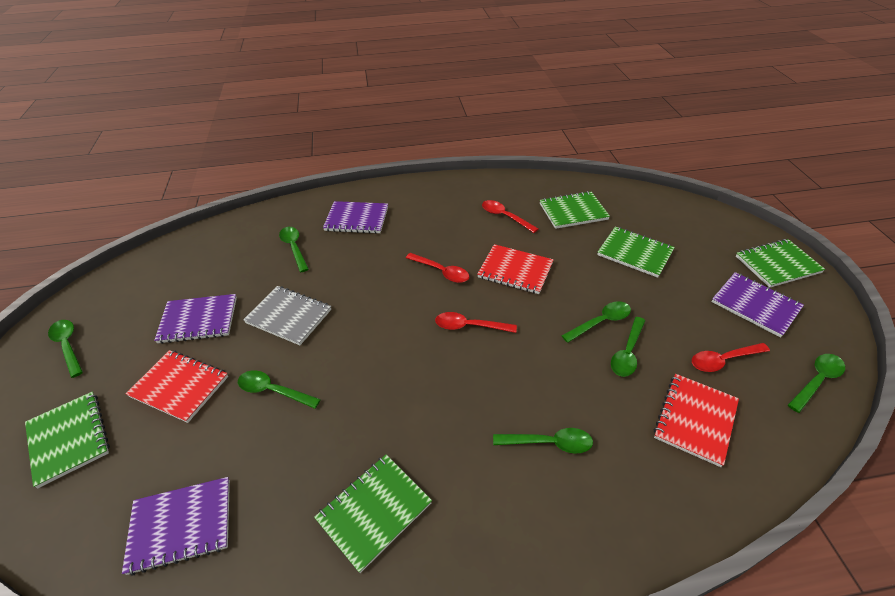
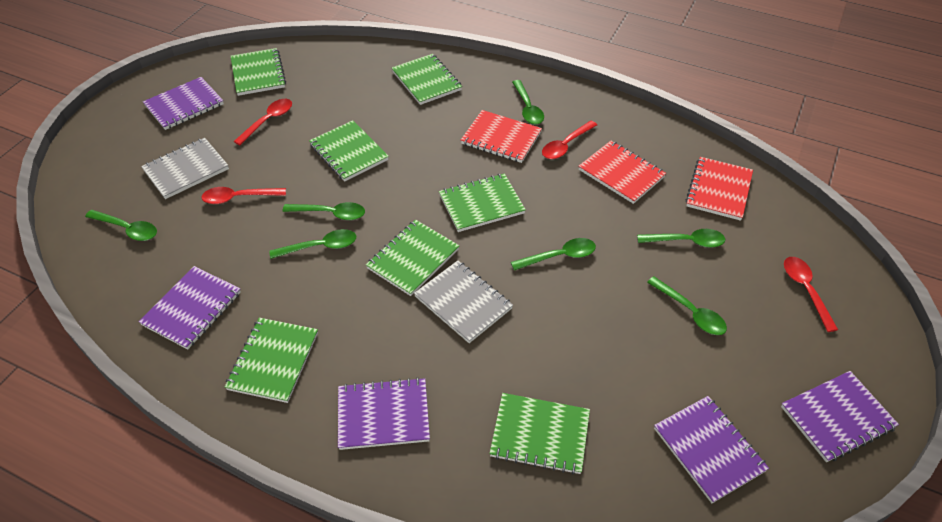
green notebook: 5 -> 7
grey notebook: 1 -> 2
purple notebook: 4 -> 5

